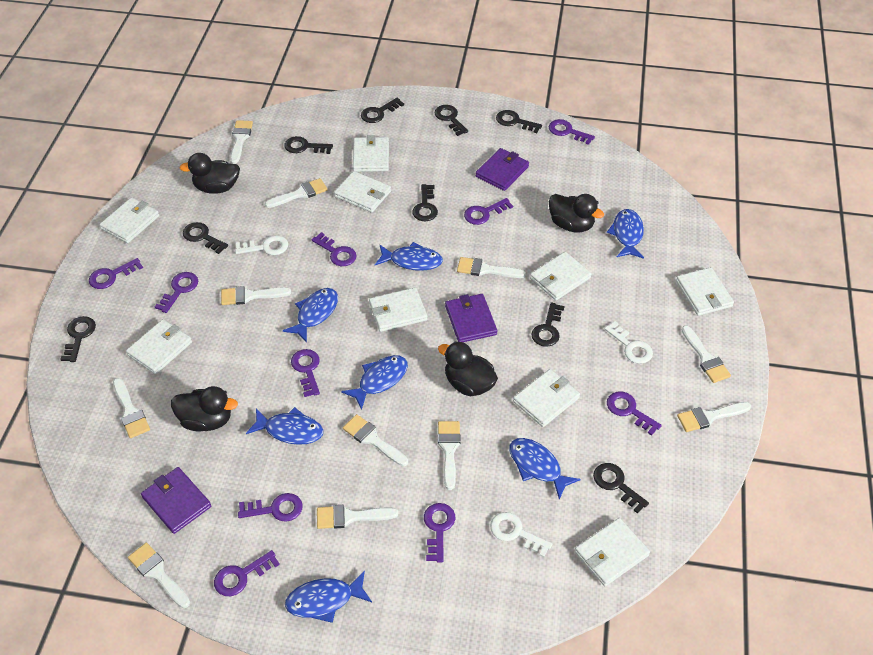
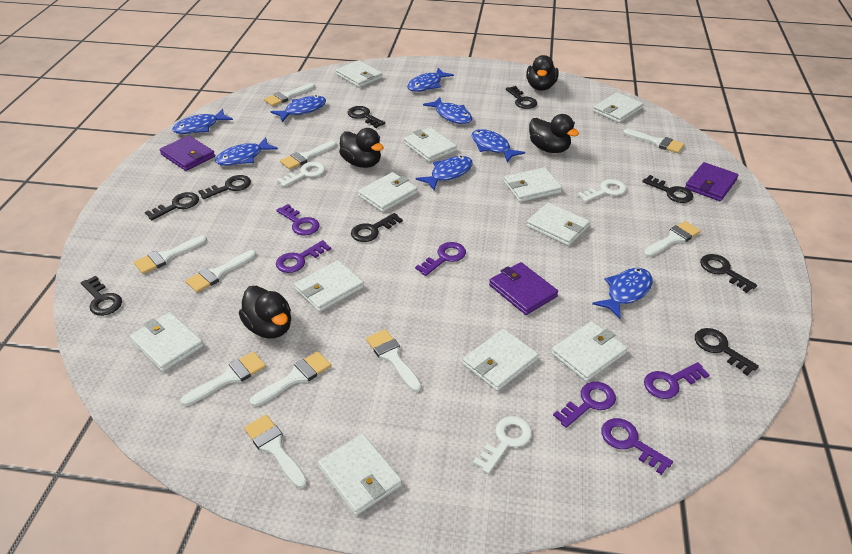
blue fish: 7 -> 8
purple key: 10 -> 6
white brush: 11 -> 10
white wallet: 9 -> 11

